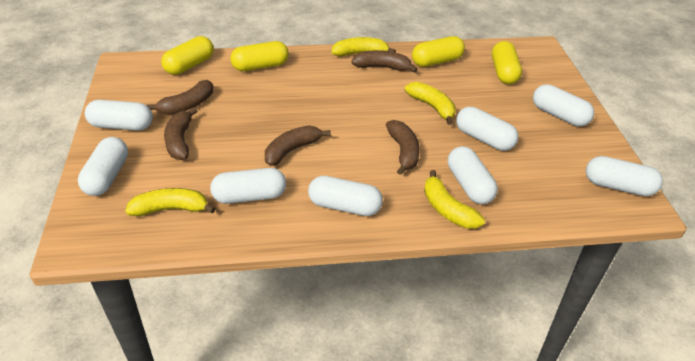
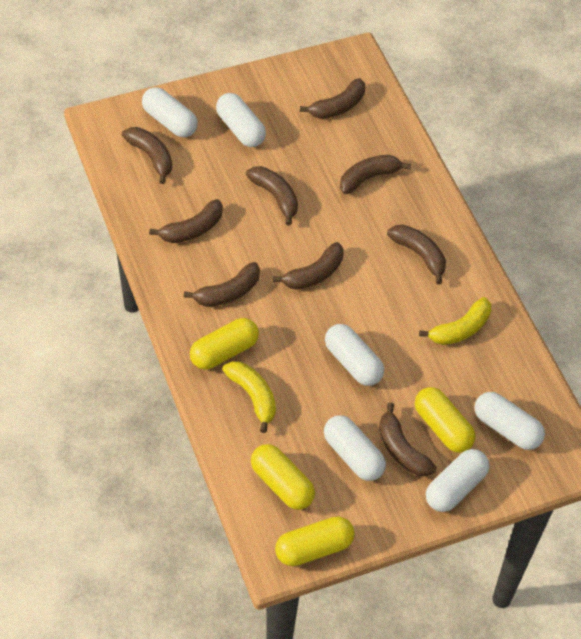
brown banana: 5 -> 9
white capsule: 8 -> 6
yellow banana: 4 -> 2

